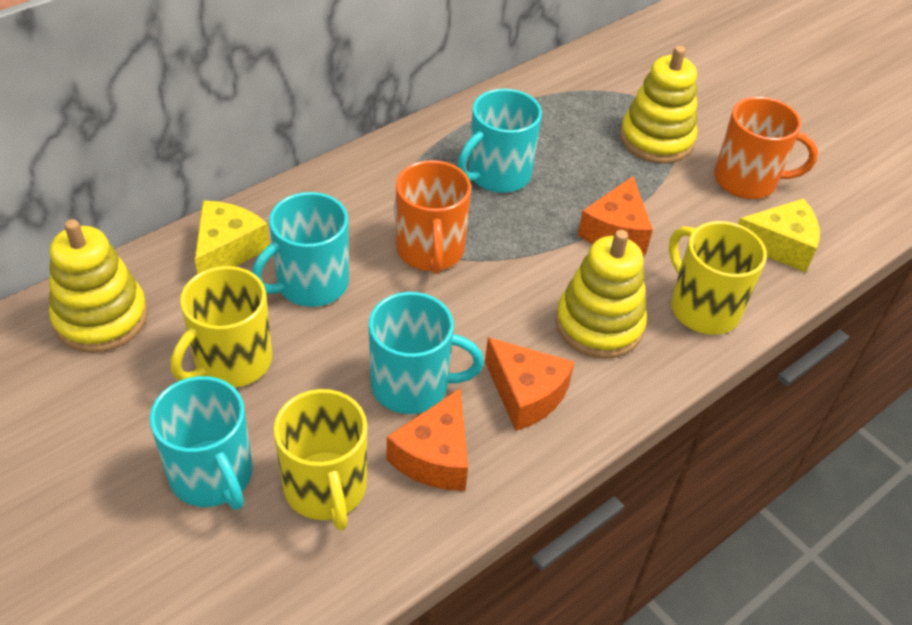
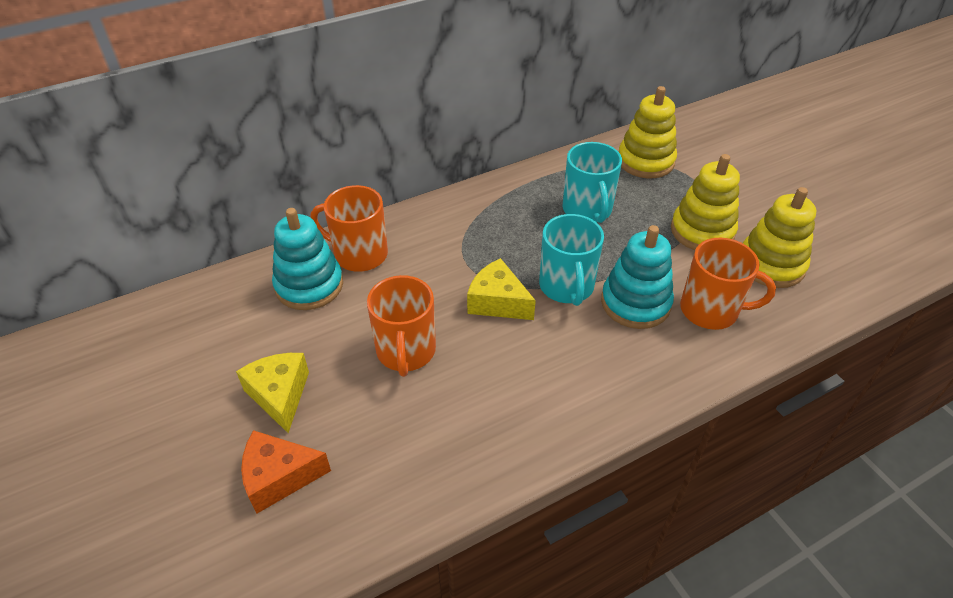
orange cheese: 3 -> 1
orange mug: 2 -> 3
turquoise mug: 4 -> 2
turquoise stacking toy: 0 -> 2
yellow mug: 3 -> 0

